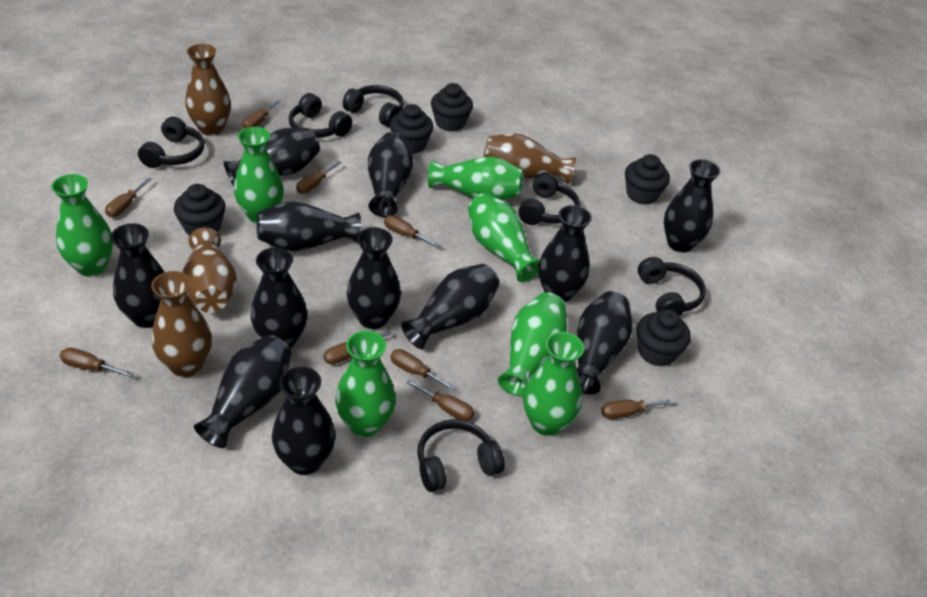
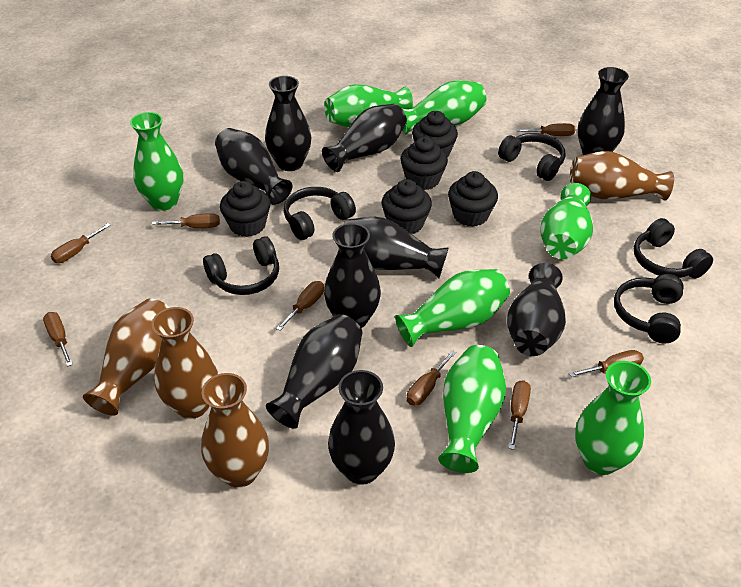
black headphones: 6 -> 5
black vase: 12 -> 9
brown screwdriver: 9 -> 8

